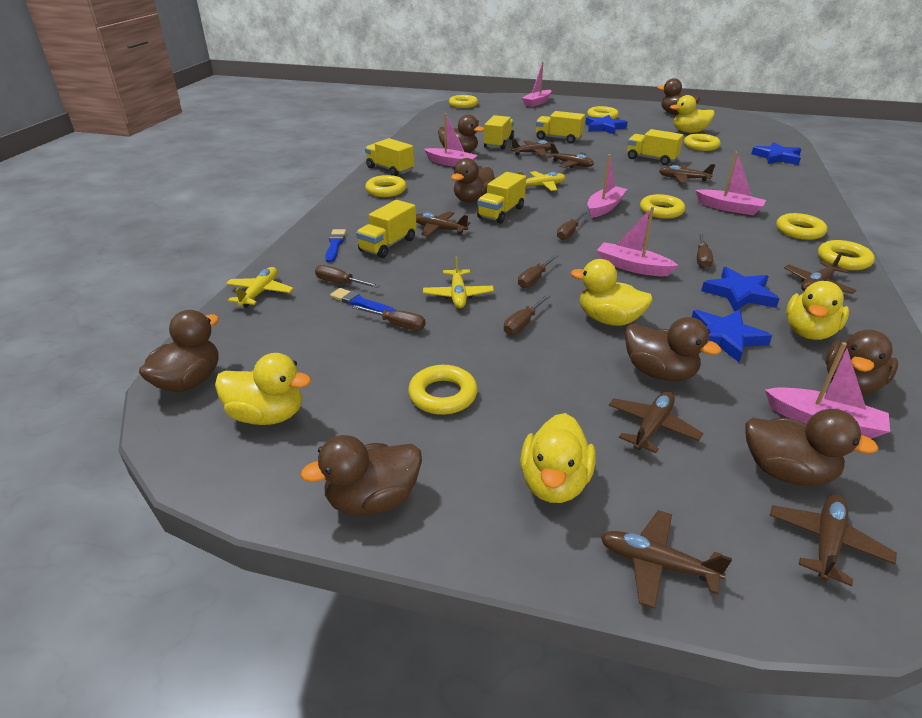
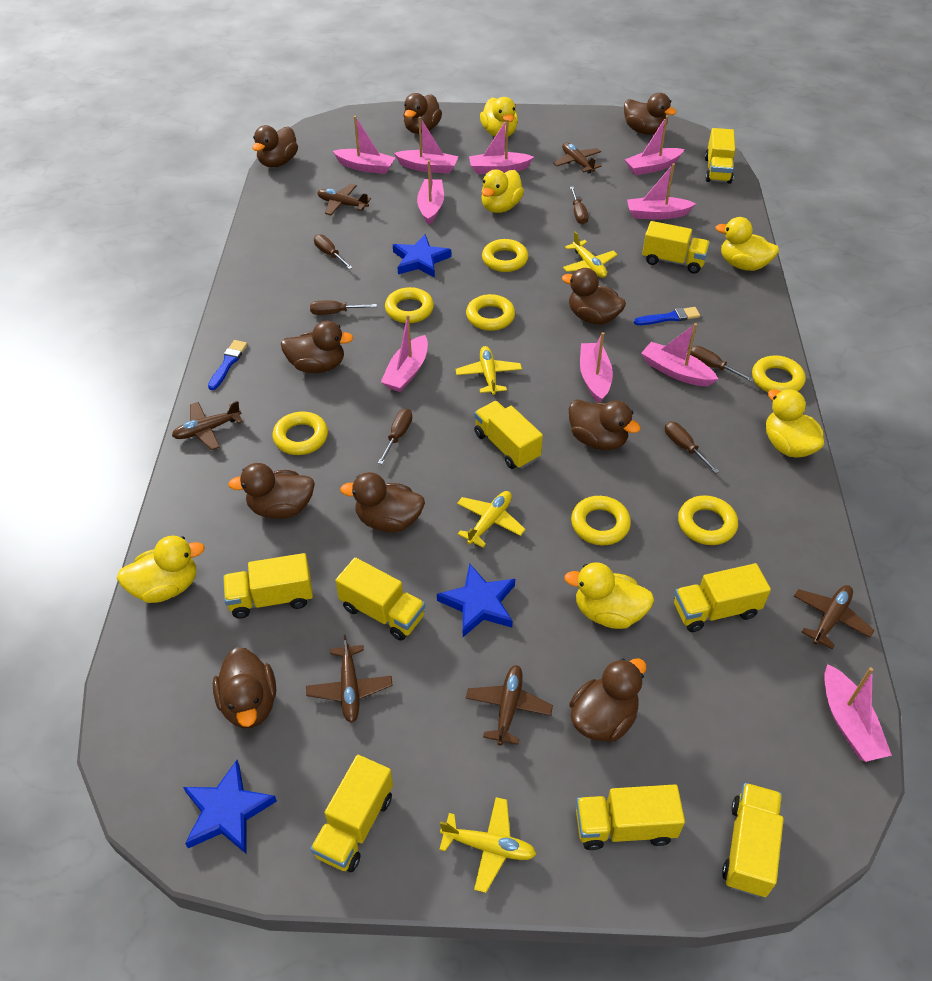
blue star: 4 -> 3
brown duck: 8 -> 10
brown plane: 8 -> 6
pink boat: 6 -> 10
yellow duck: 5 -> 6
yellow plane: 3 -> 4
yellow ring: 8 -> 7
yellow truck: 6 -> 9

